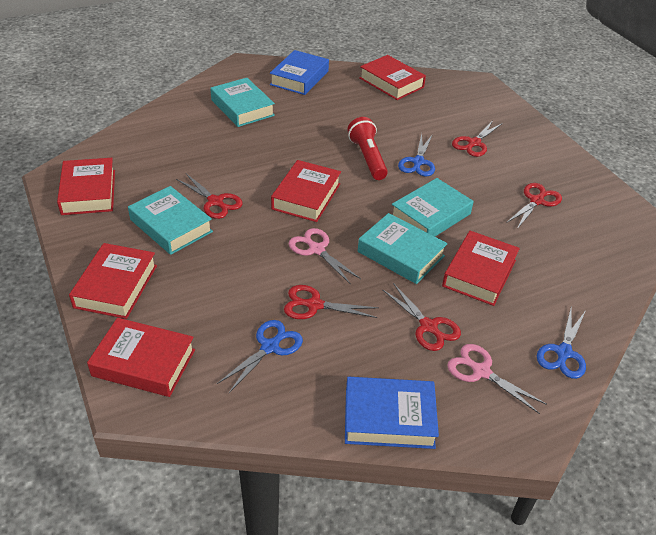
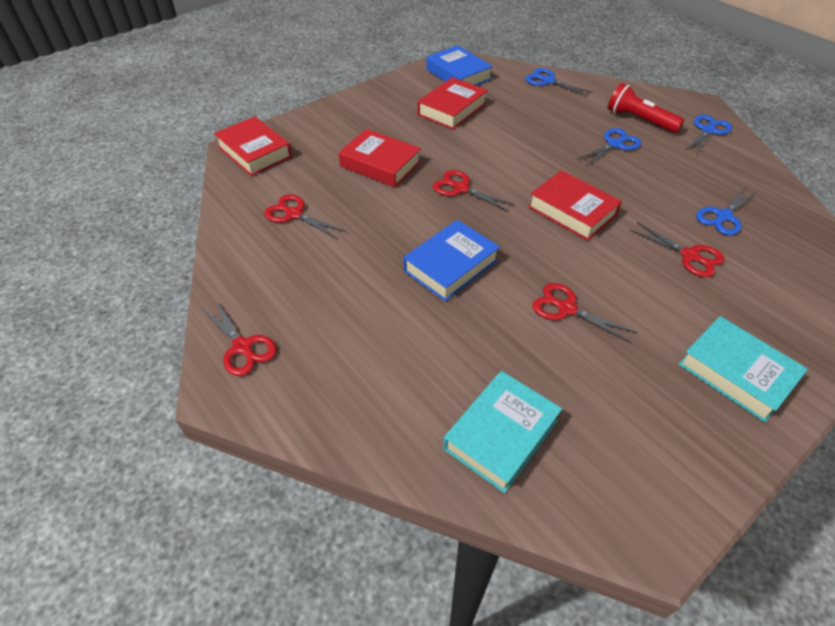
blue scissors: 3 -> 4
pink scissors: 2 -> 0
red book: 6 -> 4
turquoise book: 4 -> 2

